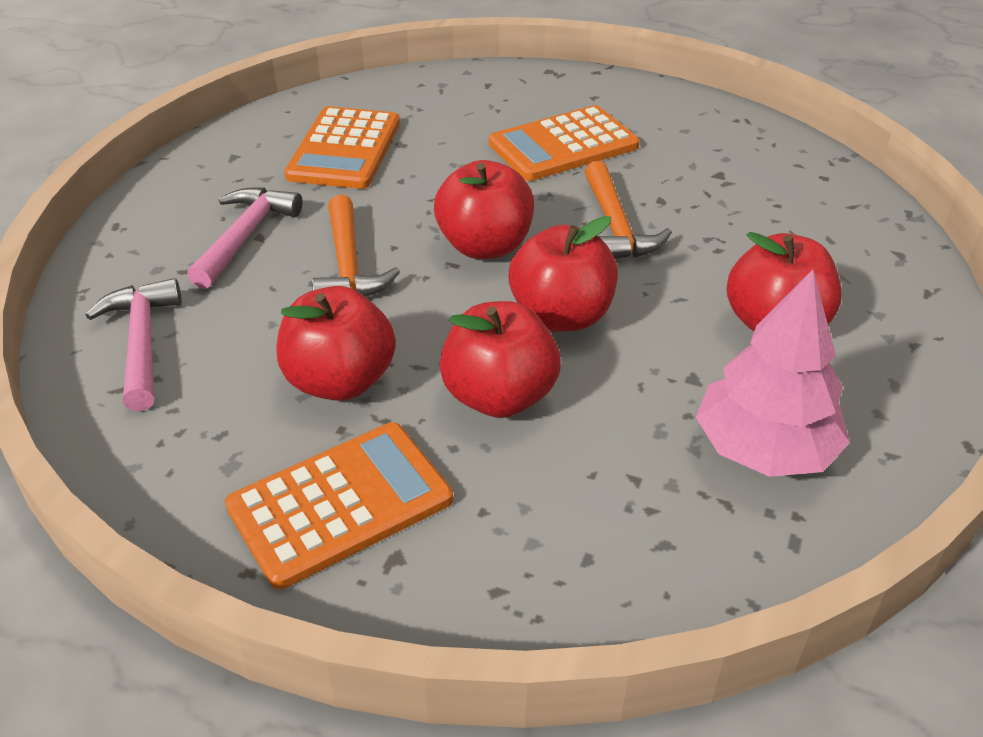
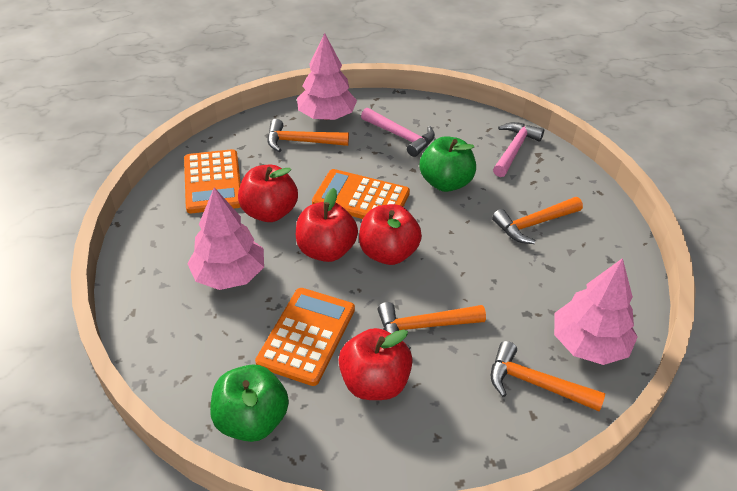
green apple: 0 -> 2
orange hammer: 2 -> 4
pink tree: 1 -> 3
red apple: 5 -> 4

